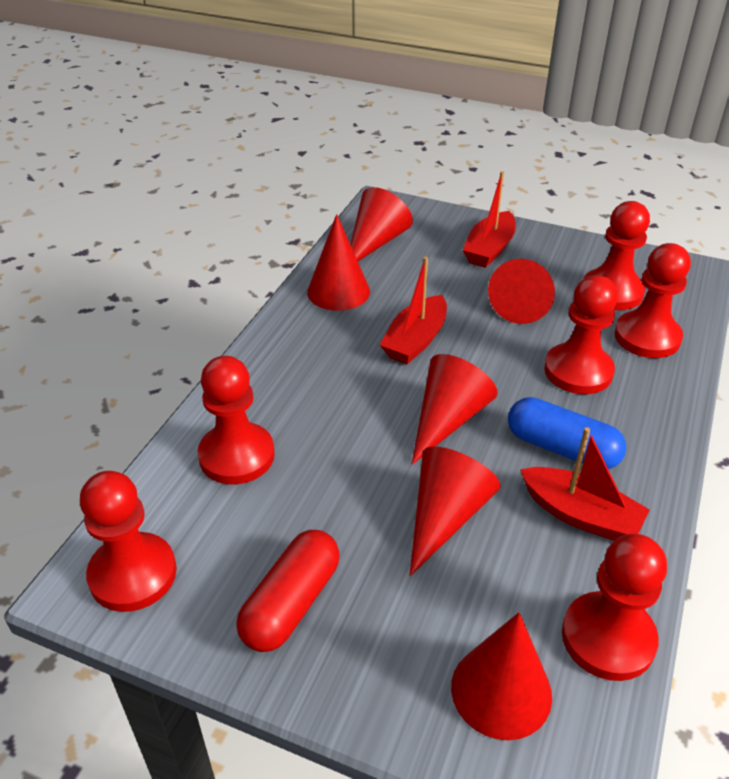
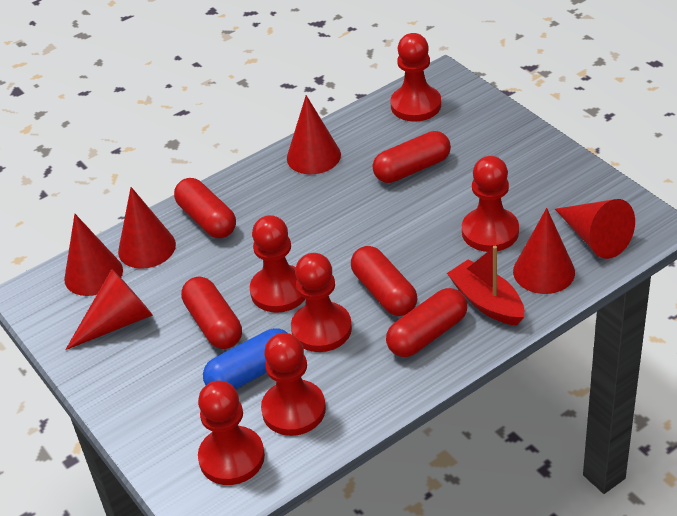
red boat: 3 -> 1
red capsule: 1 -> 5

